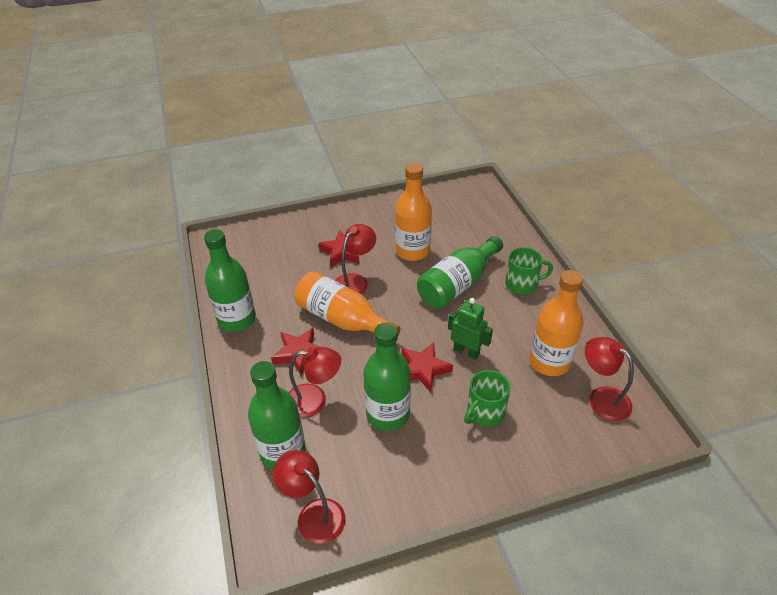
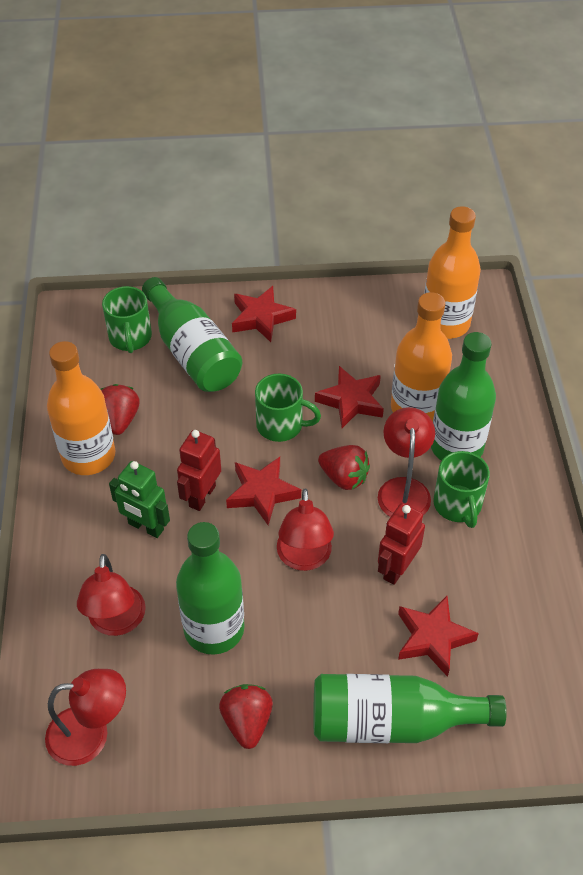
green mug: 2 -> 3
red robot: 0 -> 2
red star: 3 -> 4
red strawberry: 0 -> 3

